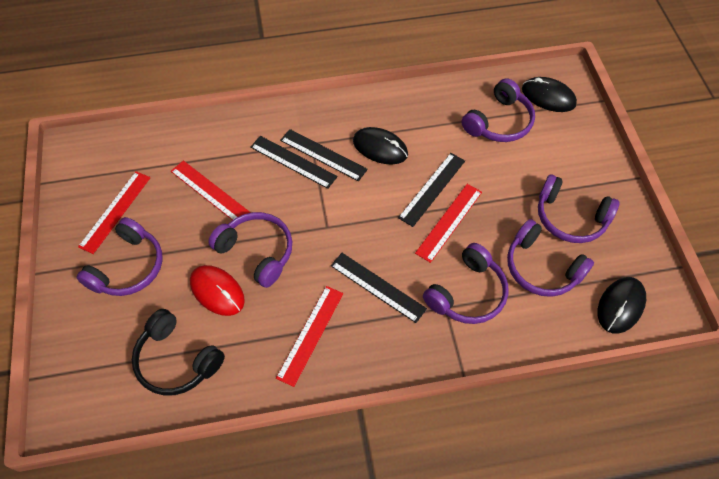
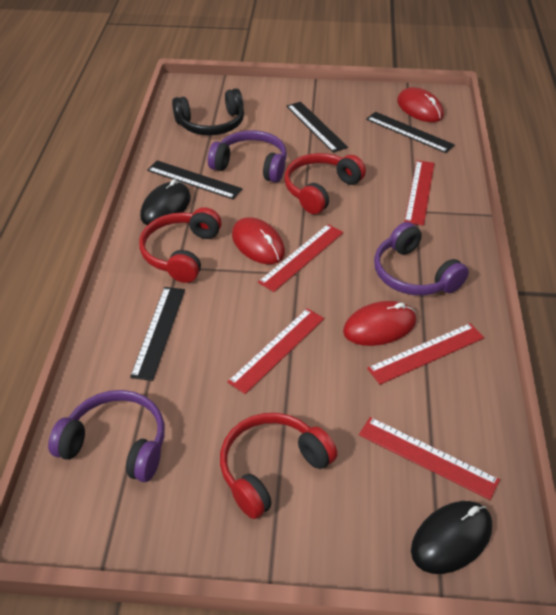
black mouse: 3 -> 2
purple headphones: 6 -> 3
red headphones: 0 -> 3
red mouse: 1 -> 3
red ruler: 4 -> 5

